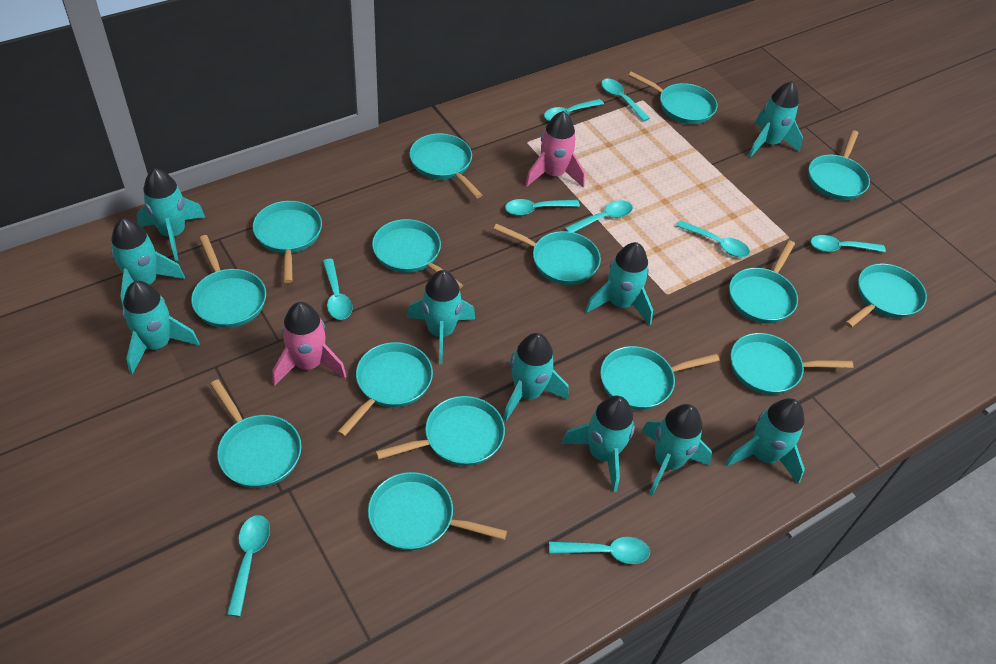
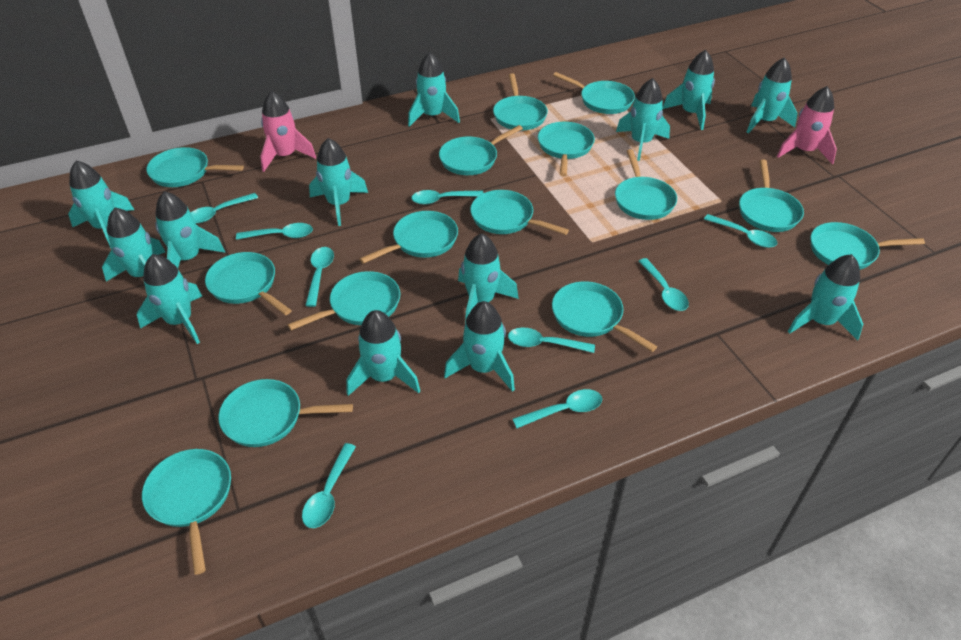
turquoise rocket: 10 -> 13

